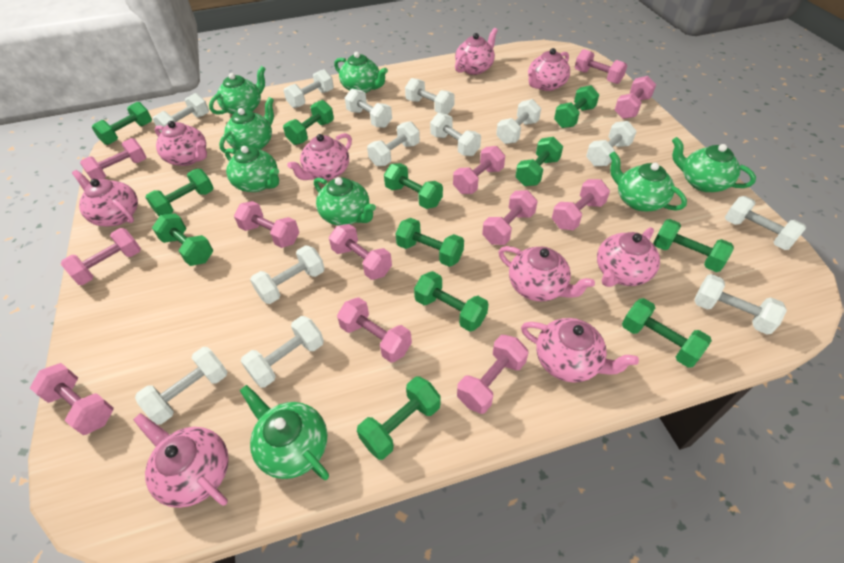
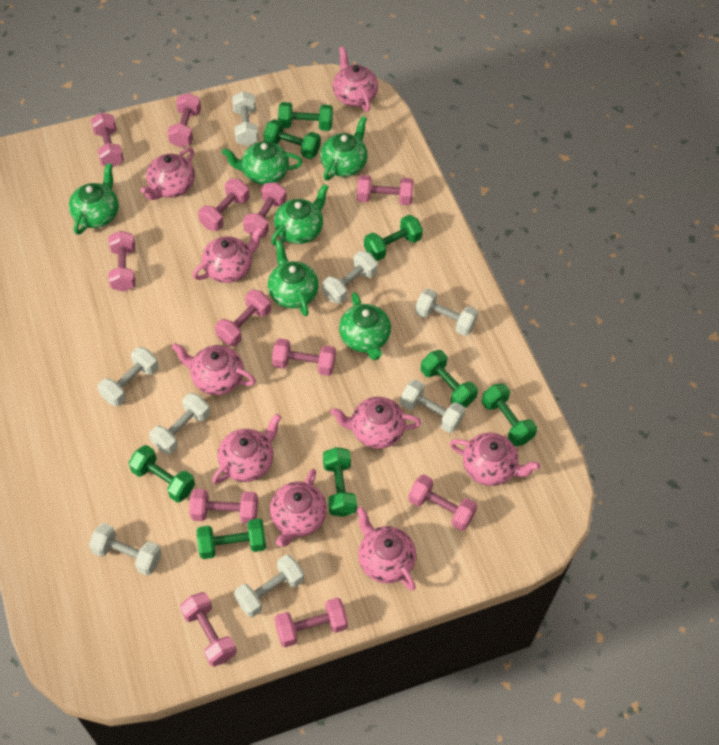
green dumbbell: 12 -> 8
green teapot: 8 -> 6
white dumbbell: 13 -> 8

